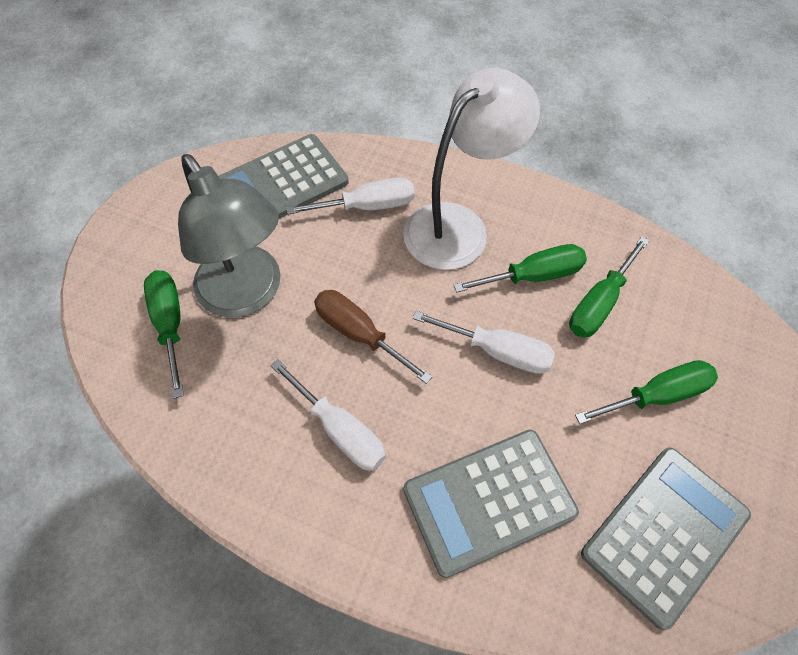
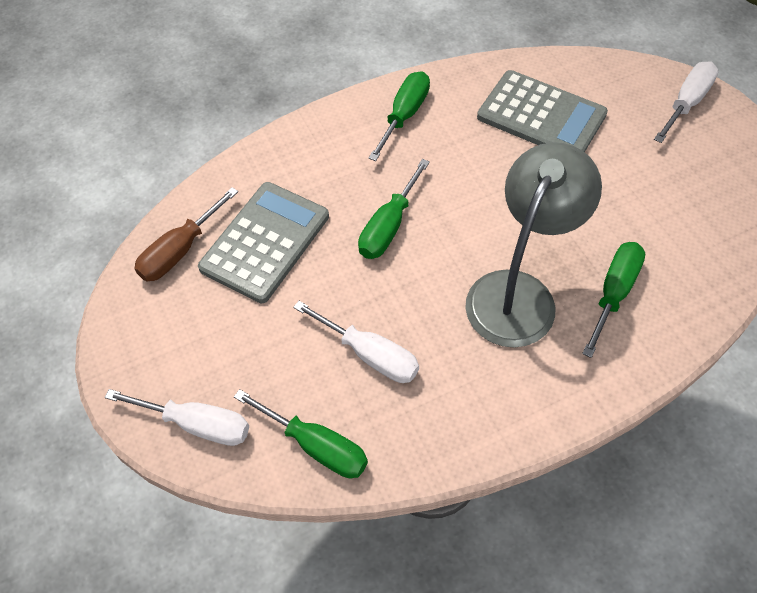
grey calculator: 3 -> 2
white lamp: 1 -> 0

